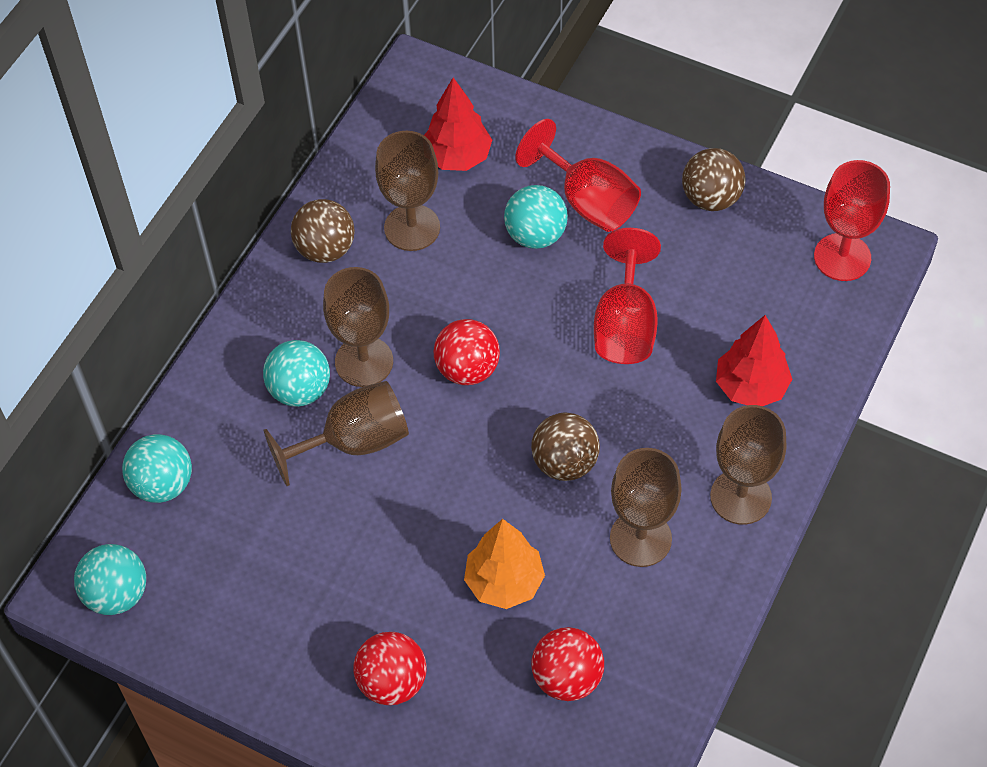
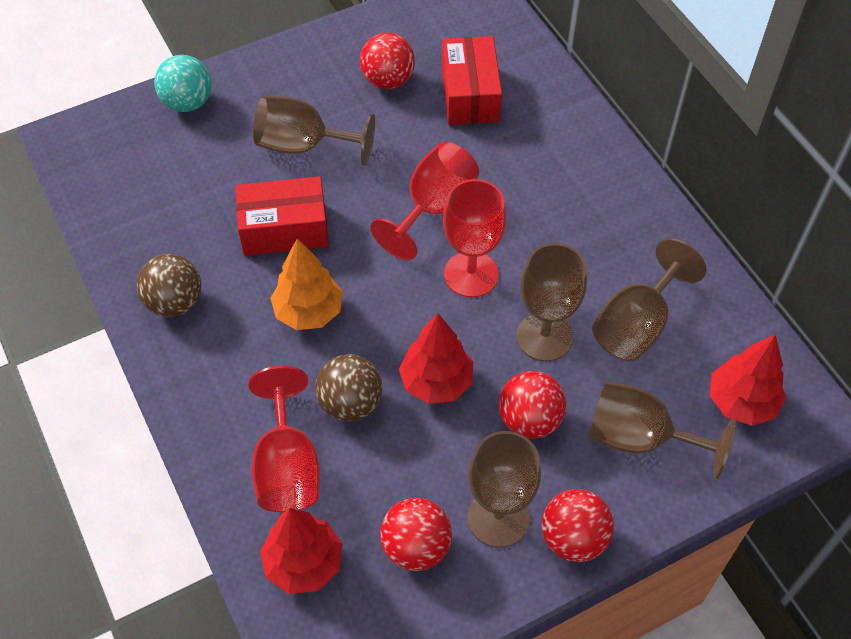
brown ball: 3 -> 2
red ball: 3 -> 4
red box: 0 -> 2
red tree: 2 -> 3
turquoise ball: 4 -> 1

